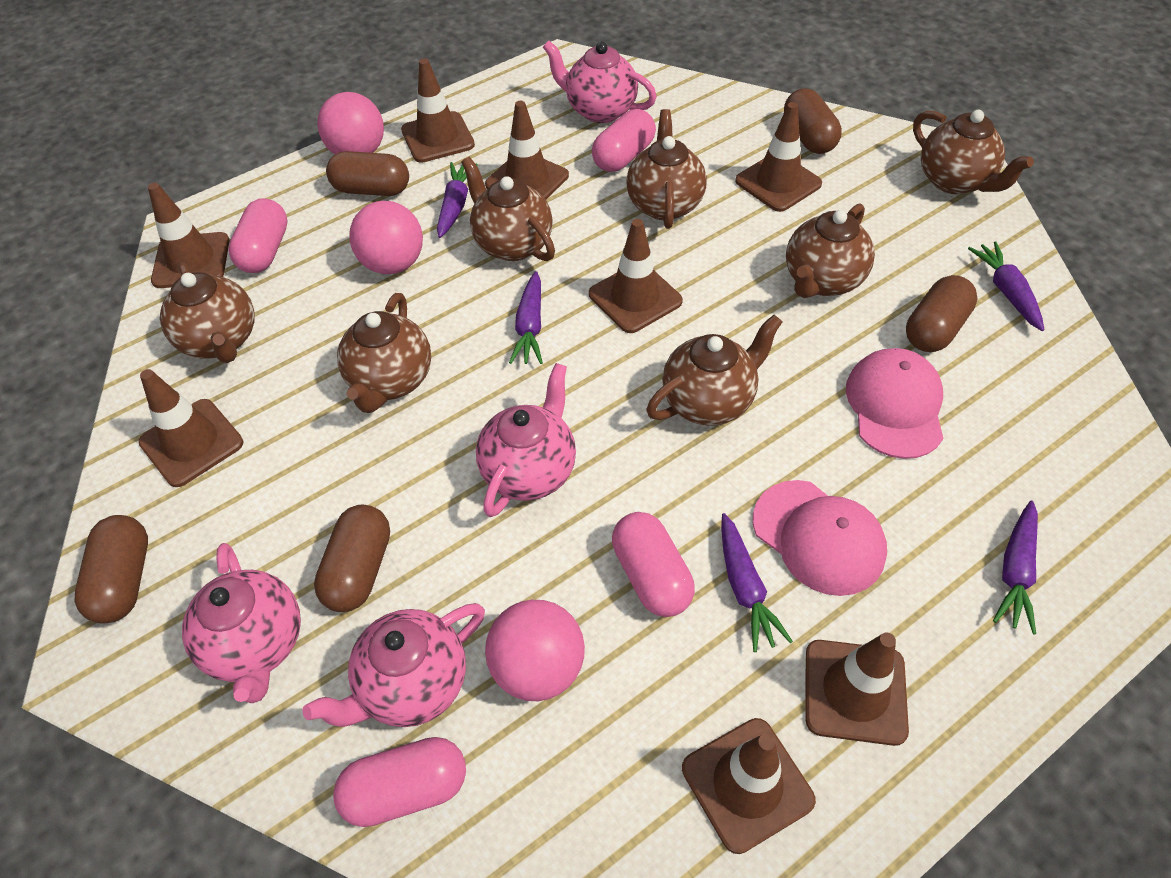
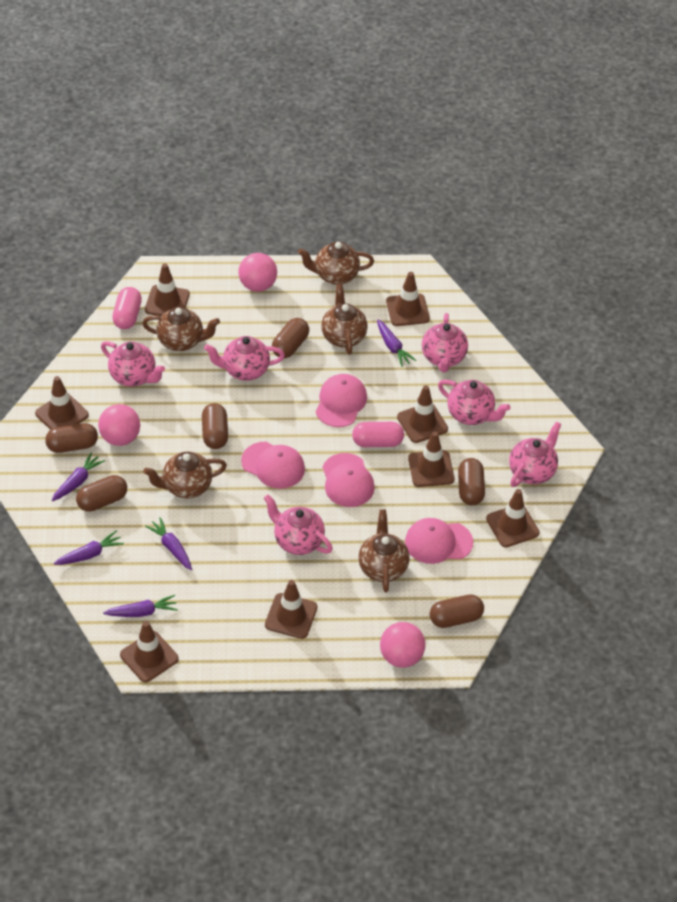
brown capsule: 5 -> 6
brown teapot: 7 -> 5
pink cap: 2 -> 4
pink capsule: 4 -> 2
pink teapot: 4 -> 6

